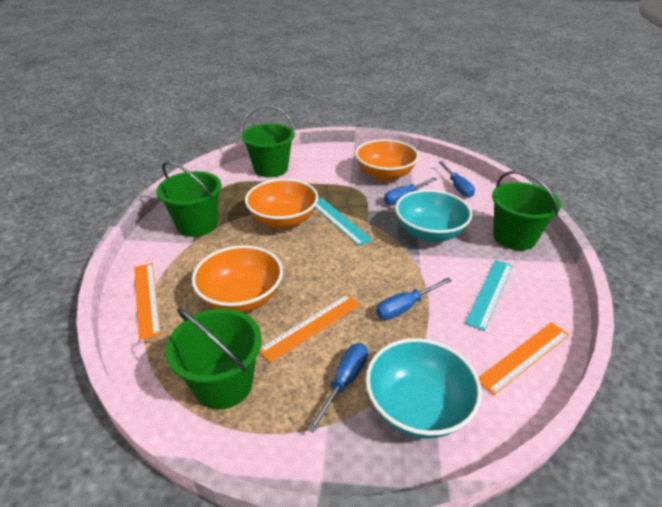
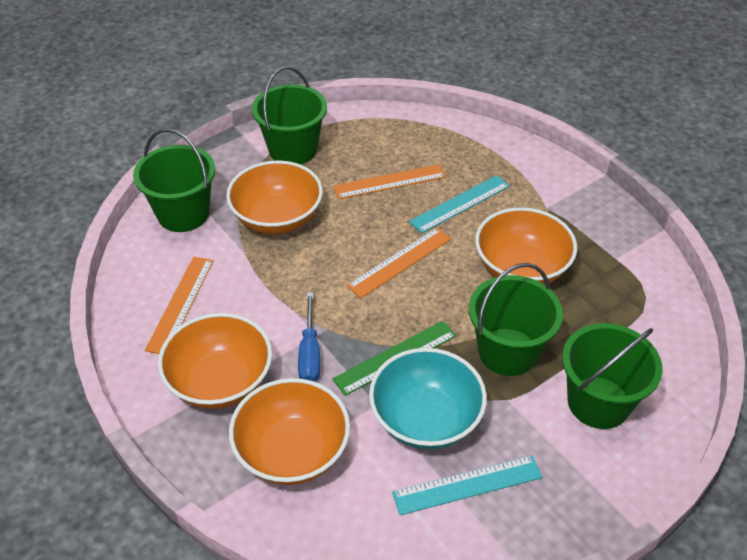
blue screwdriver: 4 -> 1
green ruler: 0 -> 1
orange bowl: 3 -> 4
turquoise bowl: 2 -> 1

